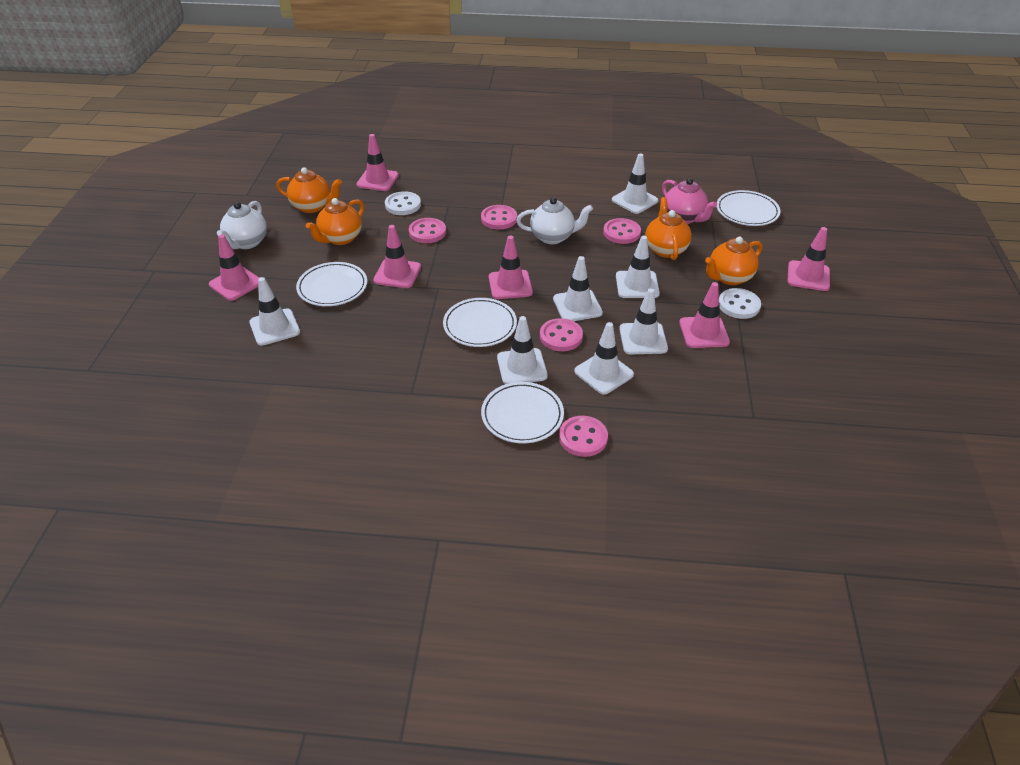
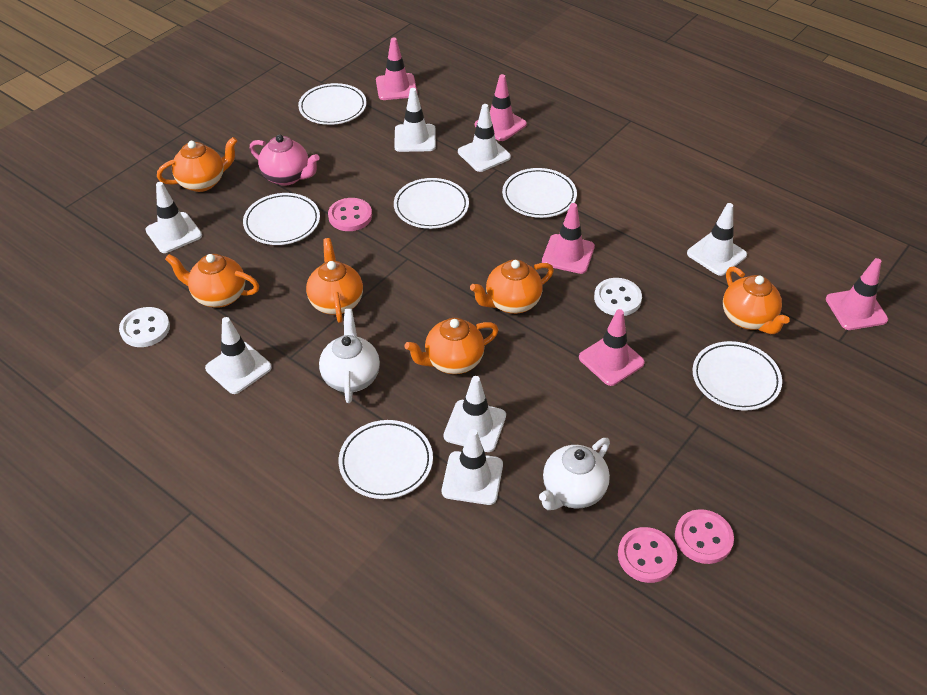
orange teapot: 4 -> 6
pink button: 5 -> 3
pink traffic cone: 6 -> 5
white plate: 4 -> 6

